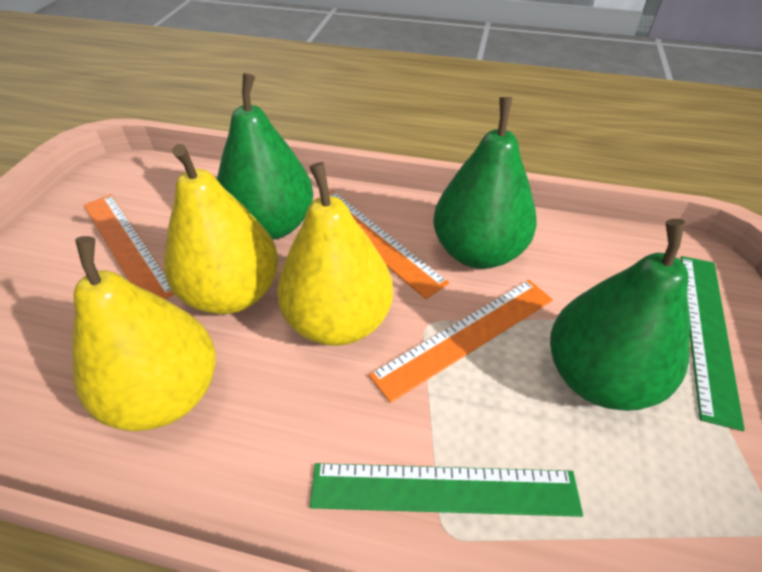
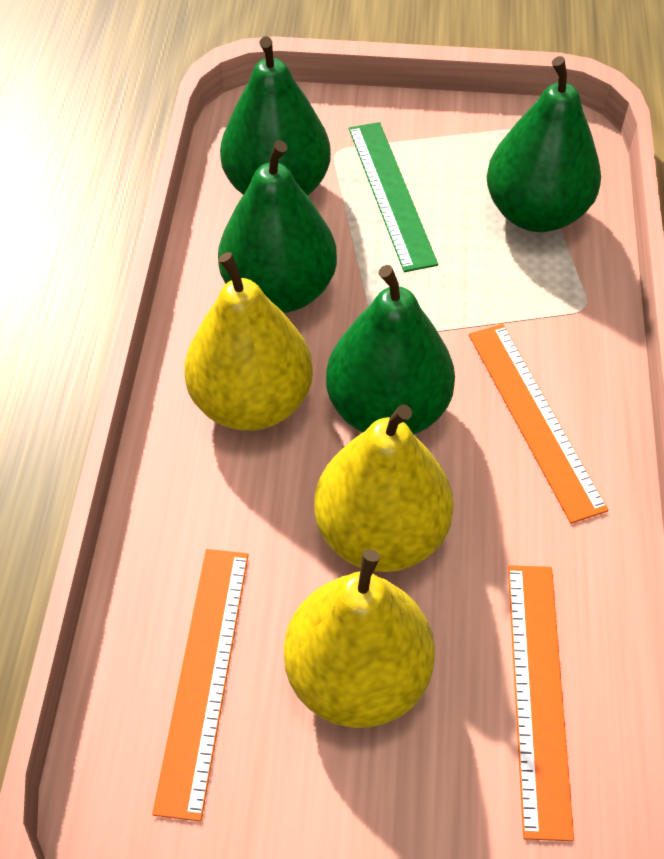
green pear: 3 -> 4
green ruler: 2 -> 1

